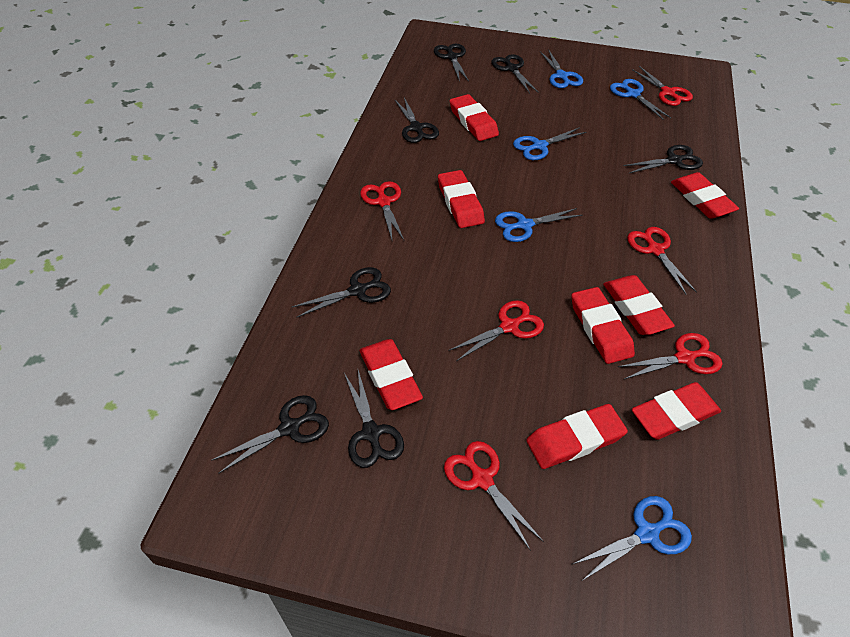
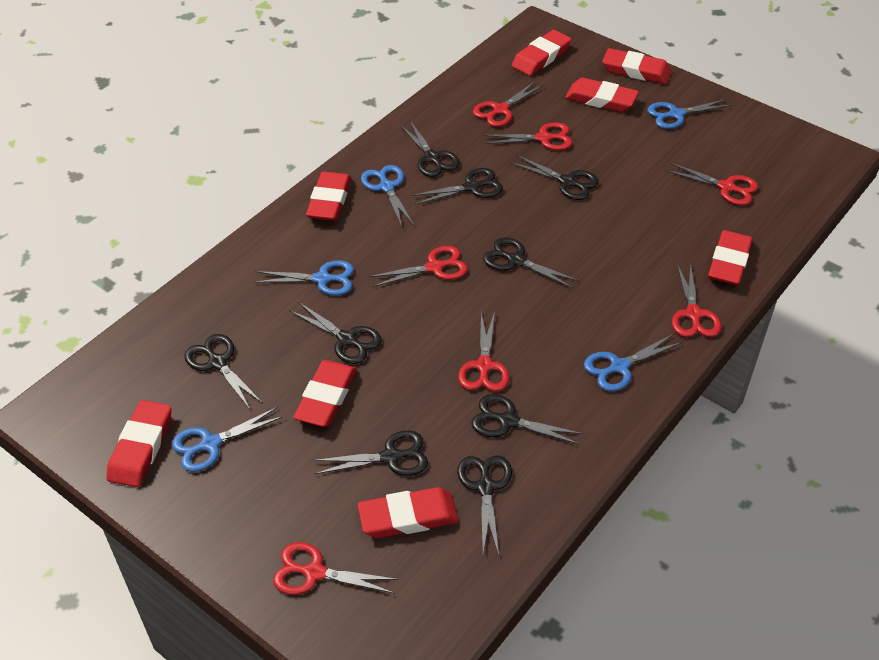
black scissors: 7 -> 9
red scissors: 6 -> 7

